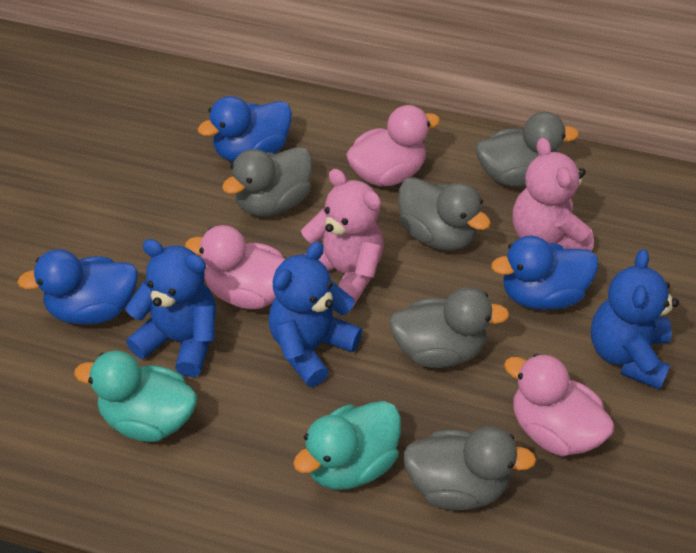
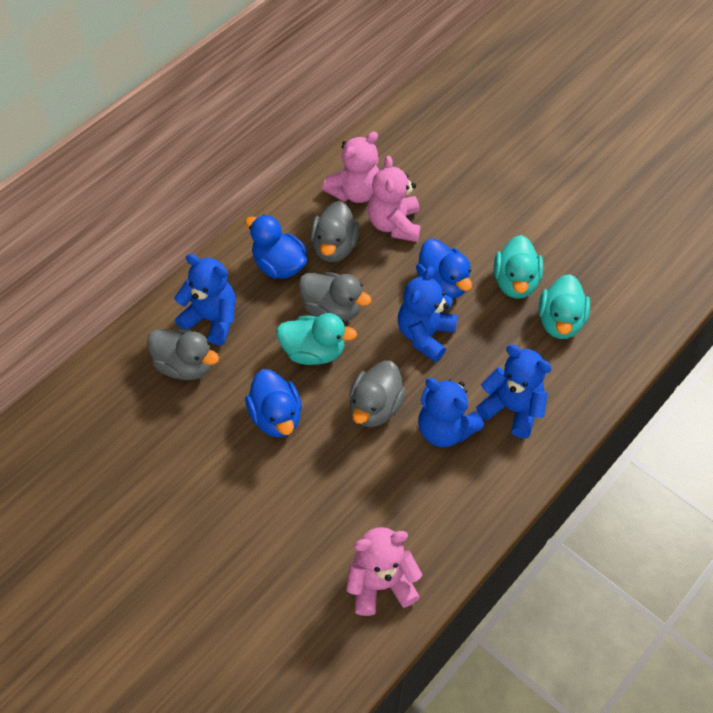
blue teddy bear: 3 -> 4
grey duck: 5 -> 4
pink duck: 3 -> 0
pink teddy bear: 2 -> 3
turquoise duck: 2 -> 3

